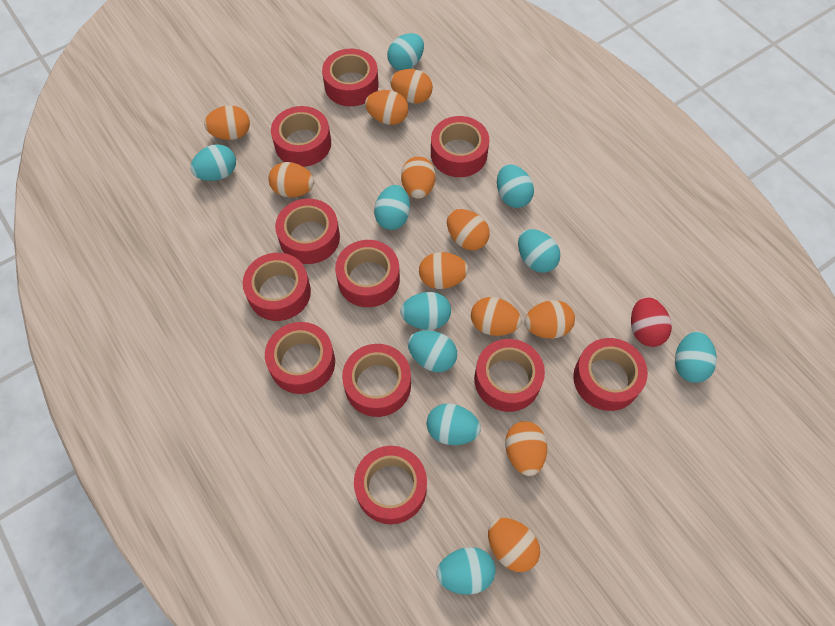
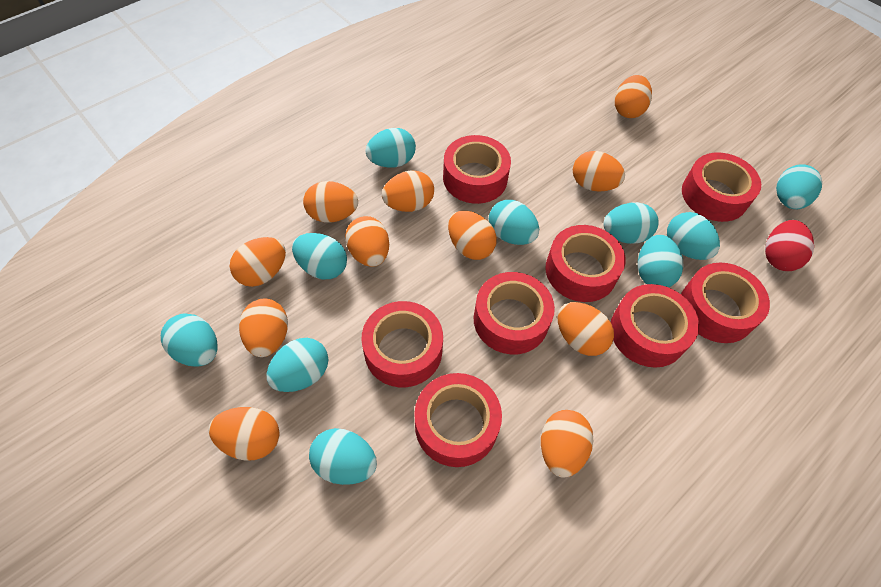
red tape: 11 -> 8

